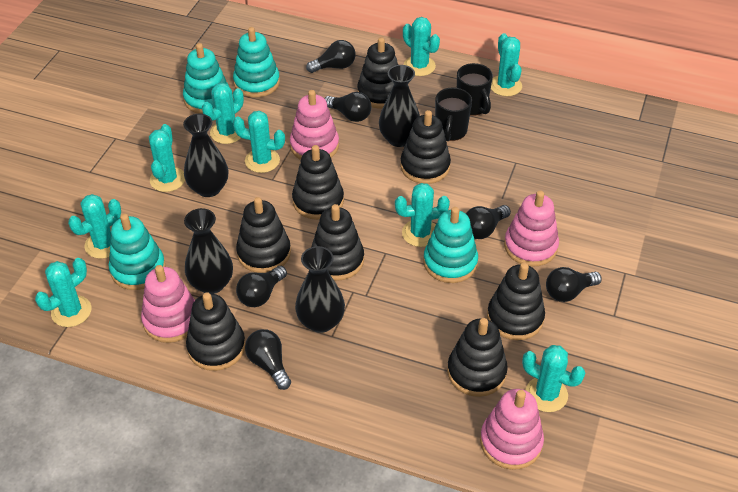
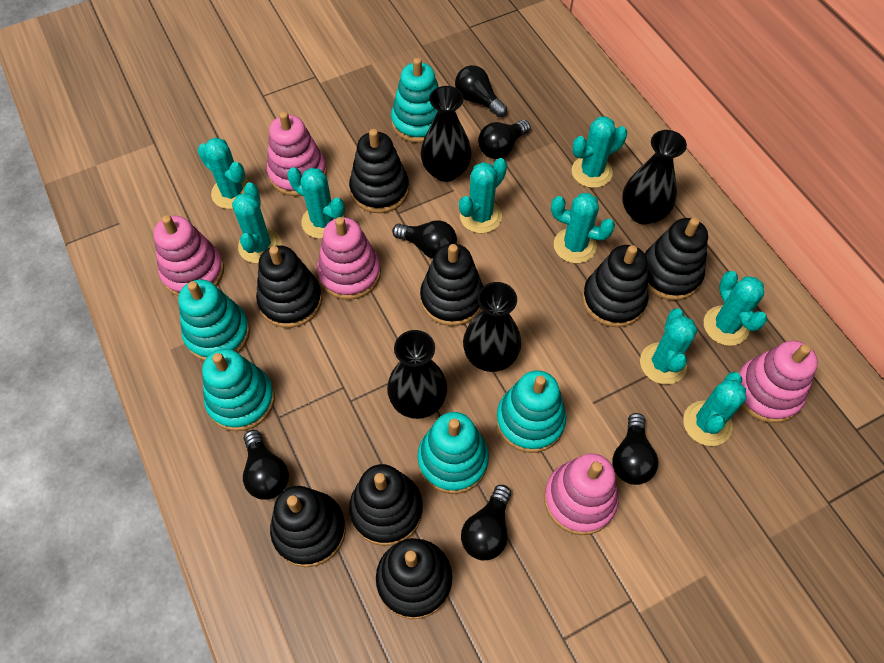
black mug: 2 -> 0
pink stacking toy: 4 -> 5
turquoise stacking toy: 4 -> 5

